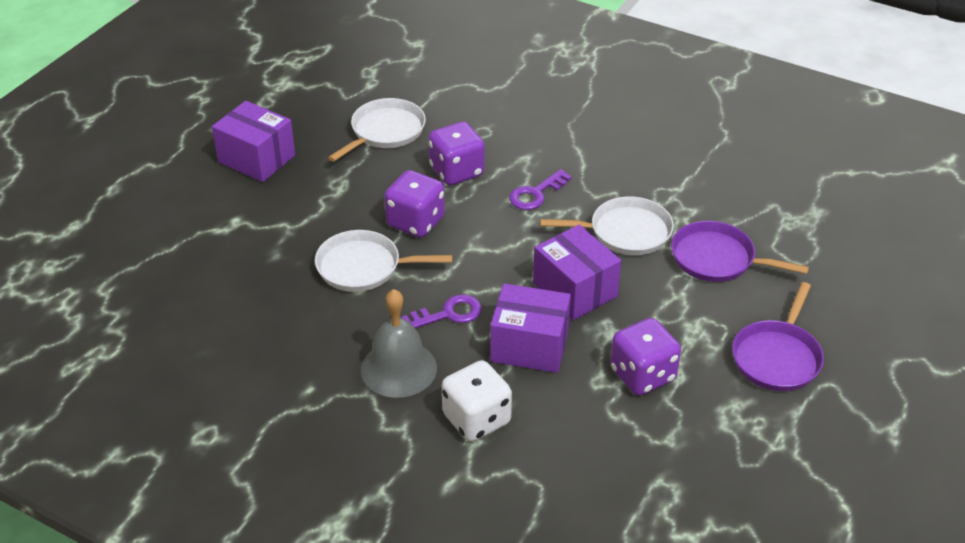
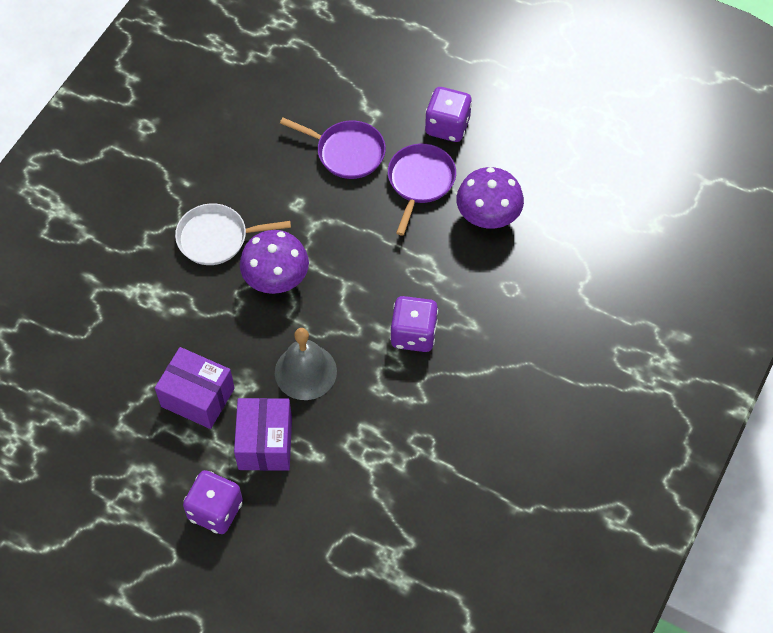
purple box: 3 -> 2
purple key: 2 -> 0
purple mushroom: 0 -> 2
white dice: 1 -> 0
white pan: 3 -> 1

